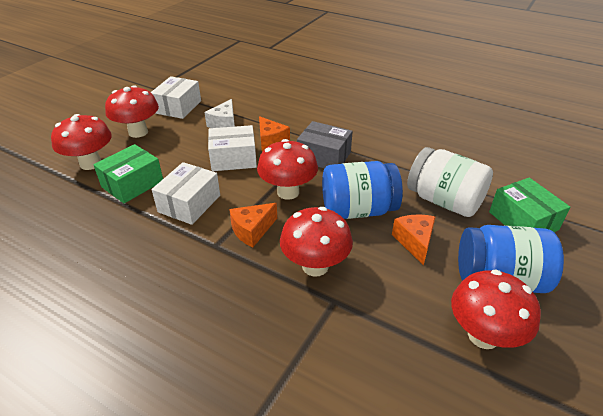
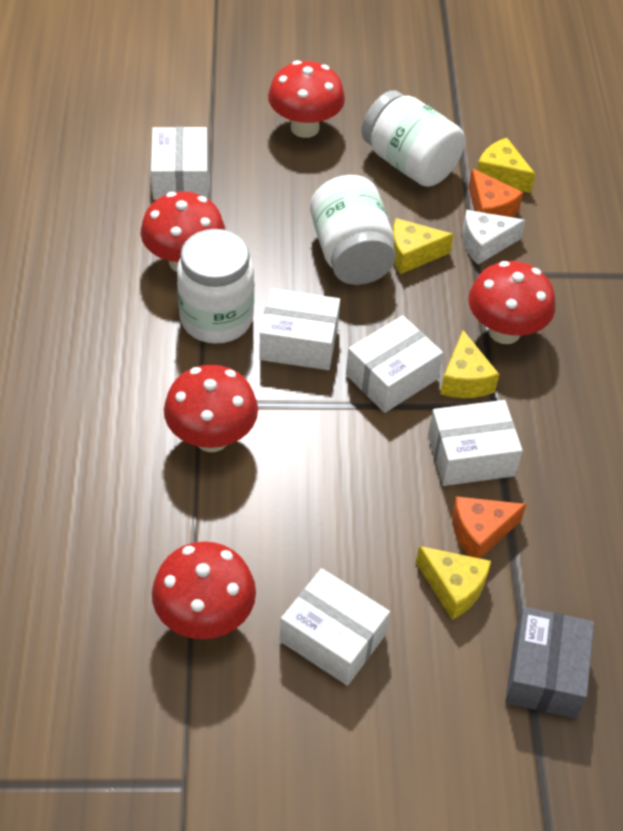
blue jar: 2 -> 0
green box: 2 -> 0
orange cheese: 3 -> 2
white box: 3 -> 5
white jar: 1 -> 3
yellow cheese: 0 -> 4

